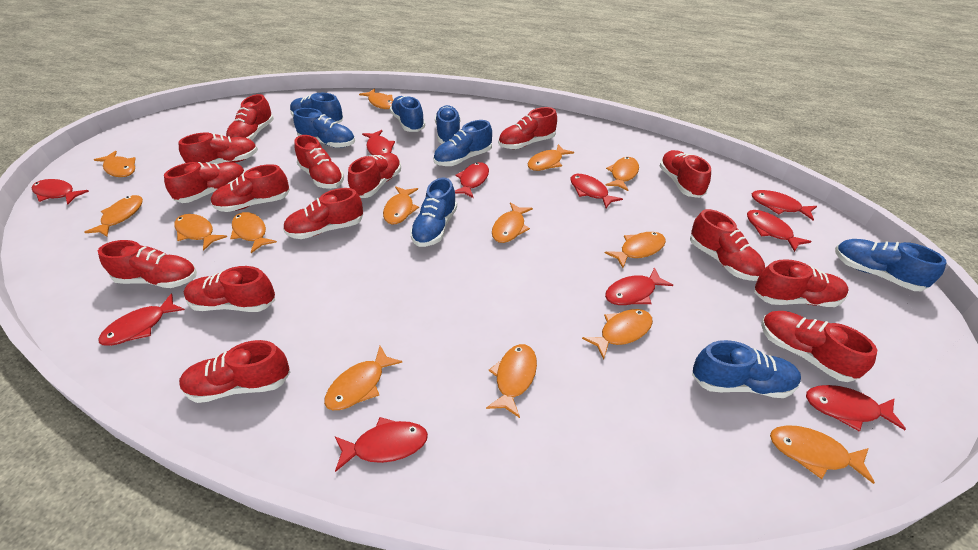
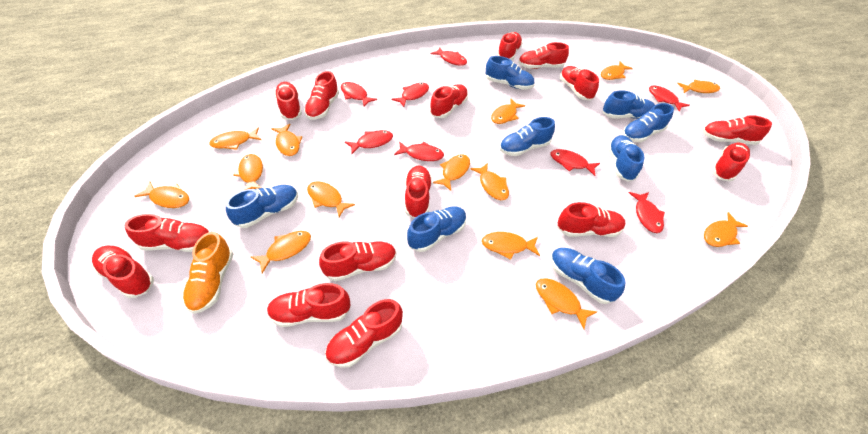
orange shoe: 0 -> 1
red fish: 10 -> 8

